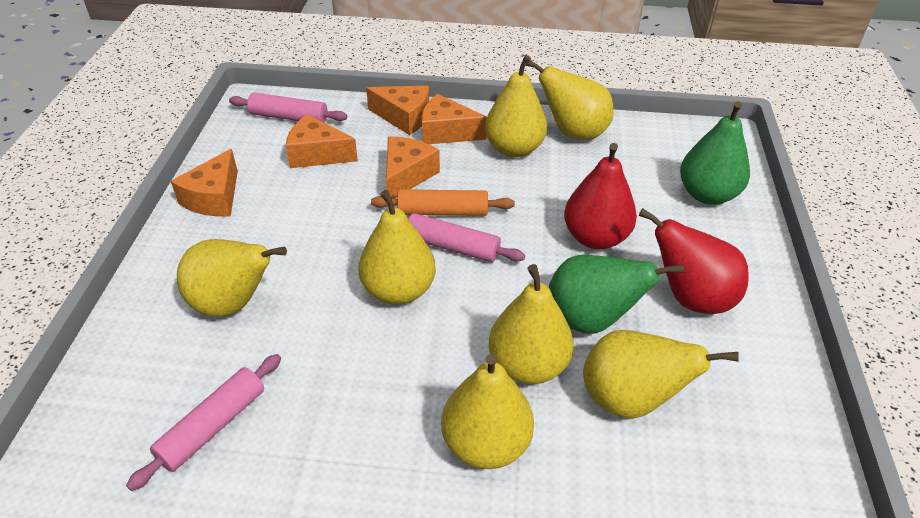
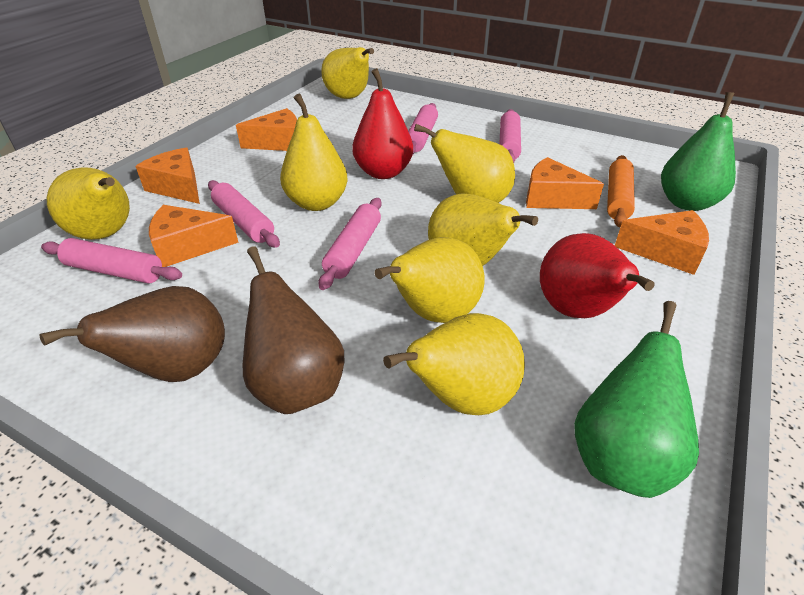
brown pear: 0 -> 2
pink rolling pin: 3 -> 5

